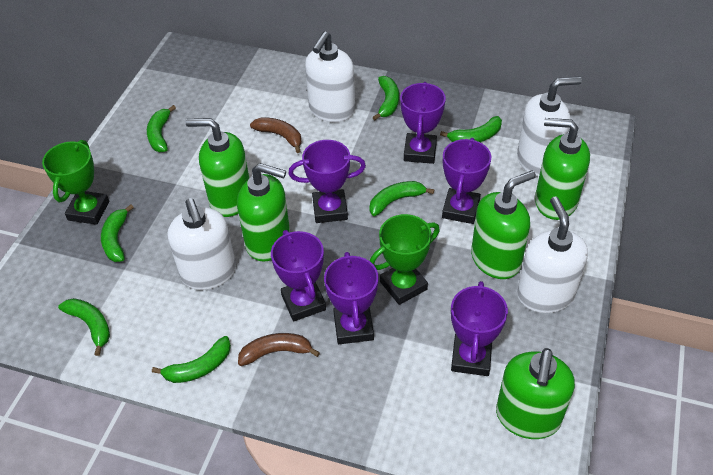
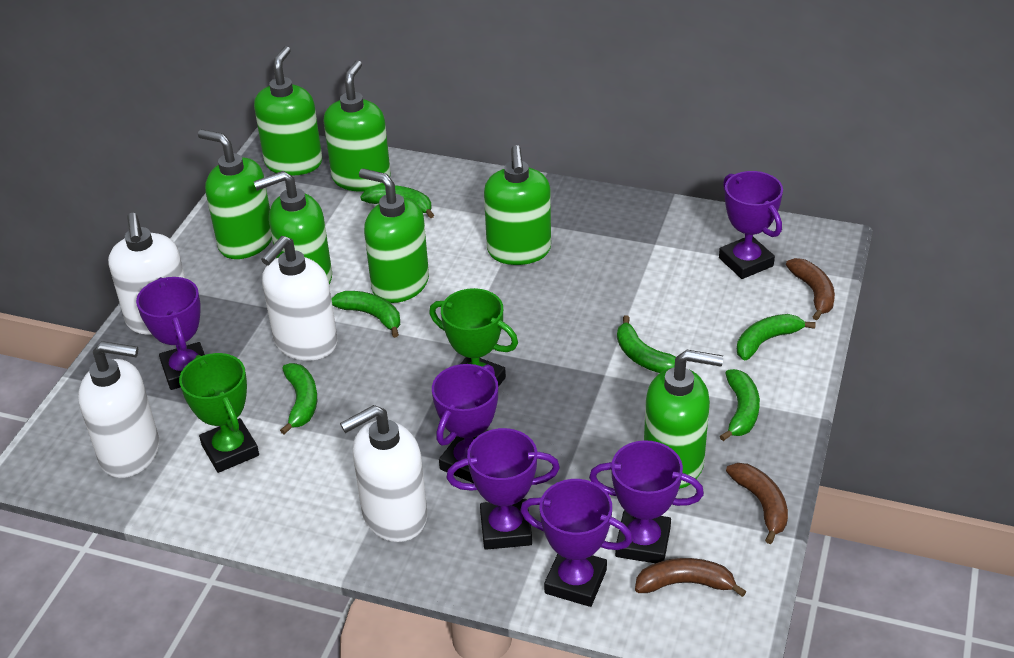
brown banana: 2 -> 3
green banana: 7 -> 6
green soap dispenser: 5 -> 7

